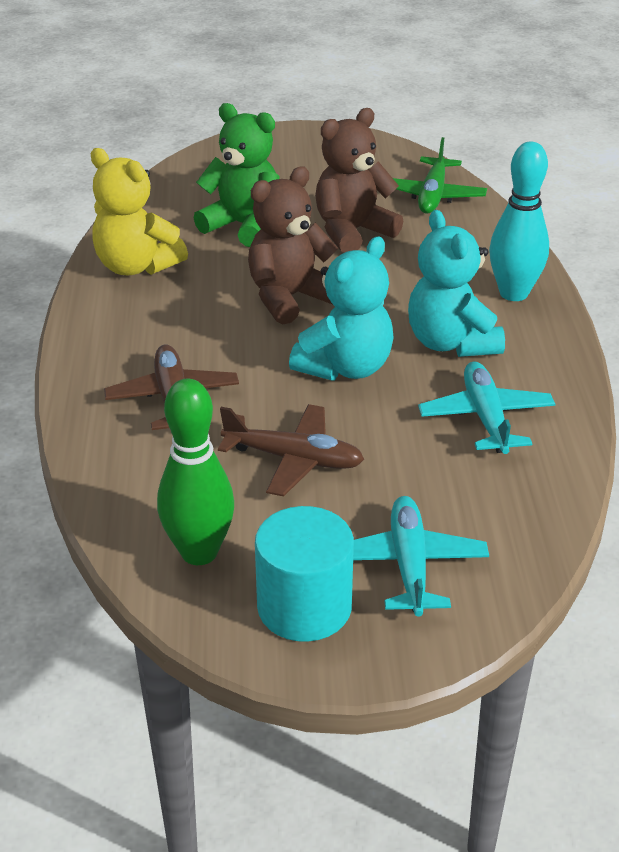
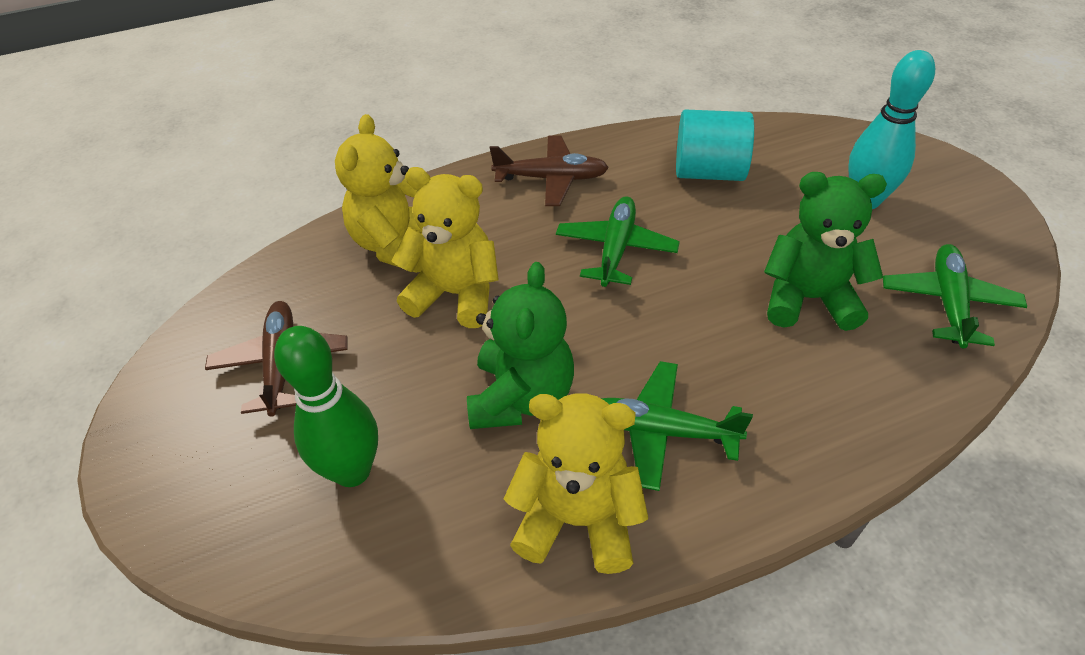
brown teddy bear: 2 -> 0
green plane: 1 -> 3
green teddy bear: 1 -> 2
turquoise plane: 2 -> 0
turquoise teddy bear: 2 -> 0
yellow teddy bear: 1 -> 3

